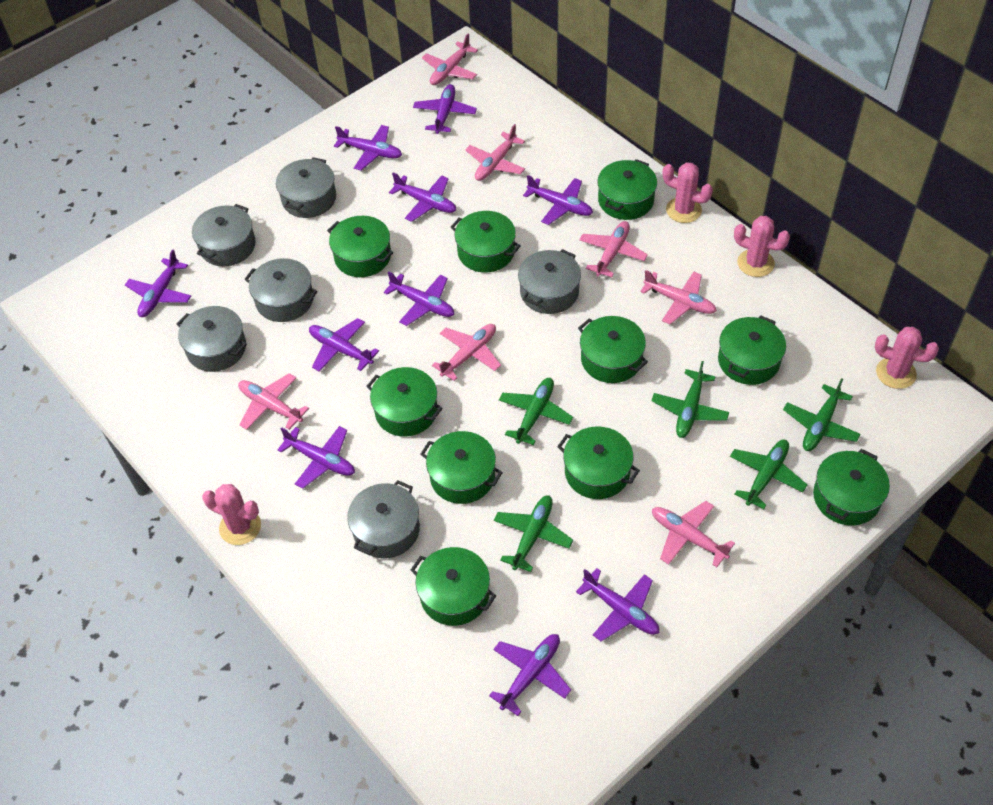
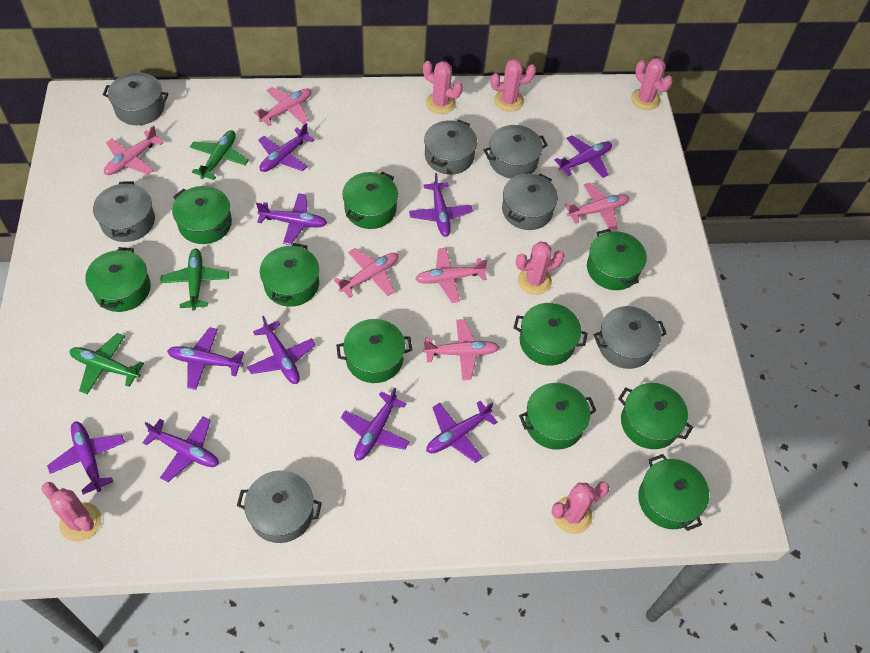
green plane: 5 -> 3
grey pot: 6 -> 7
pink cactus: 4 -> 6
pink plane: 7 -> 6

